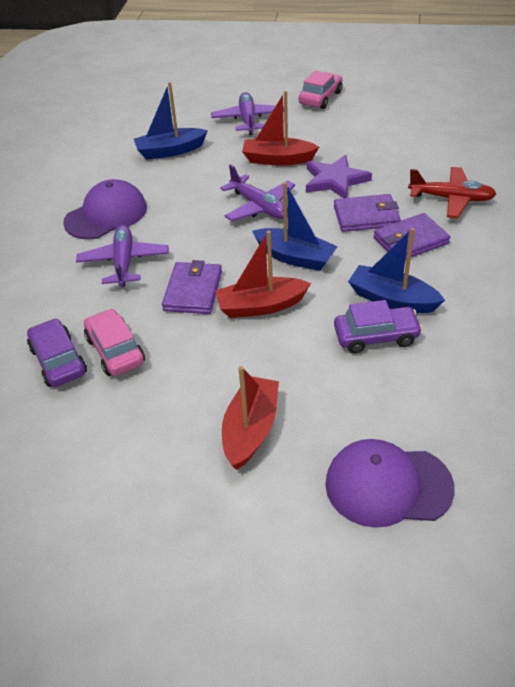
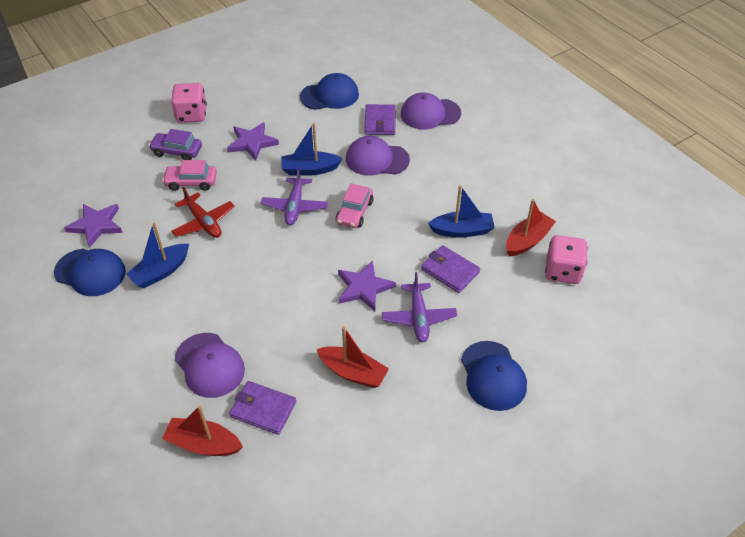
blue cap: 0 -> 3
pink dice: 0 -> 2
purple cap: 2 -> 3
purple car: 2 -> 1
purple plane: 3 -> 2
purple star: 1 -> 3

